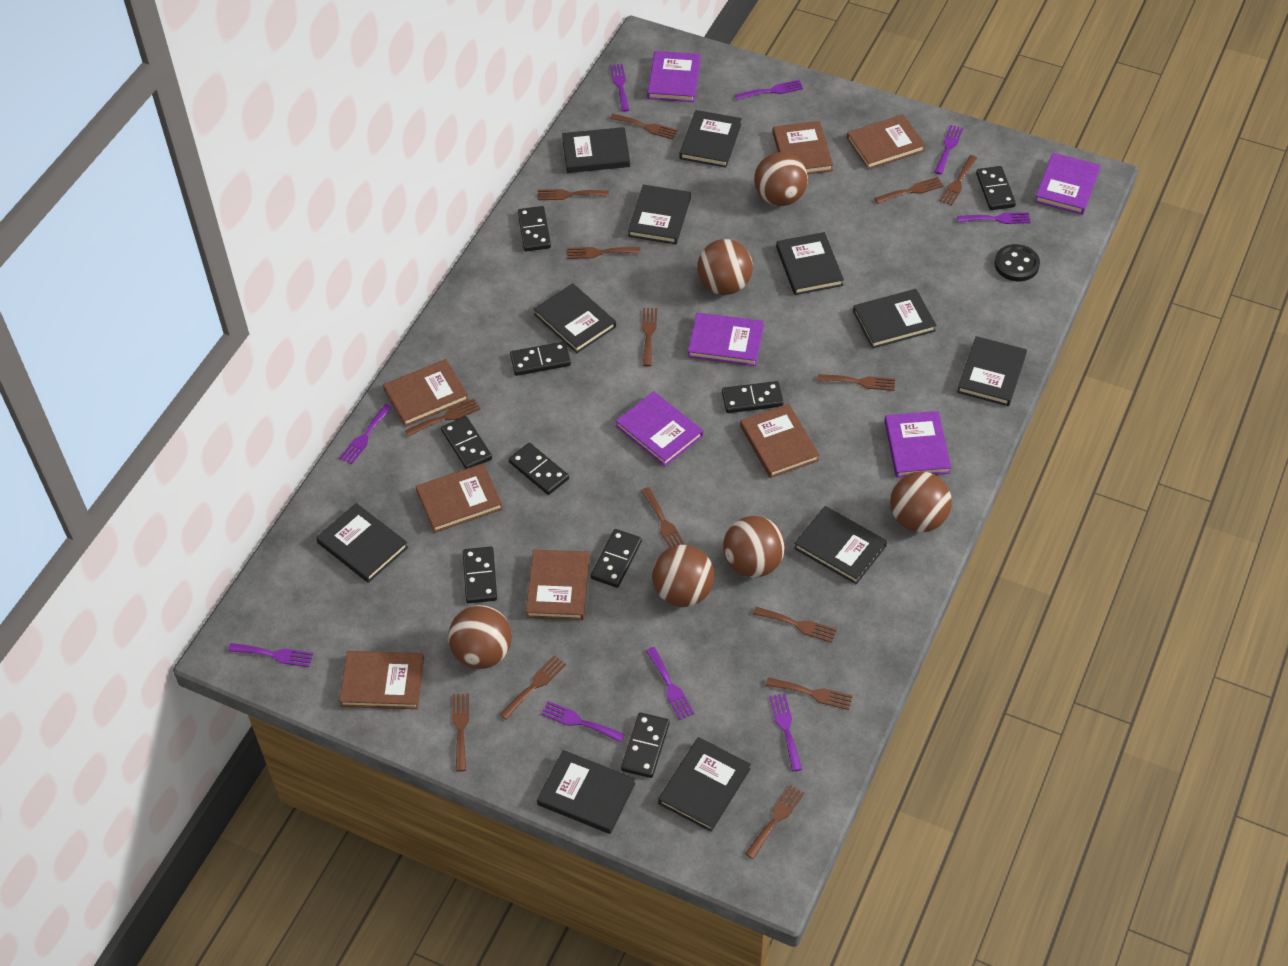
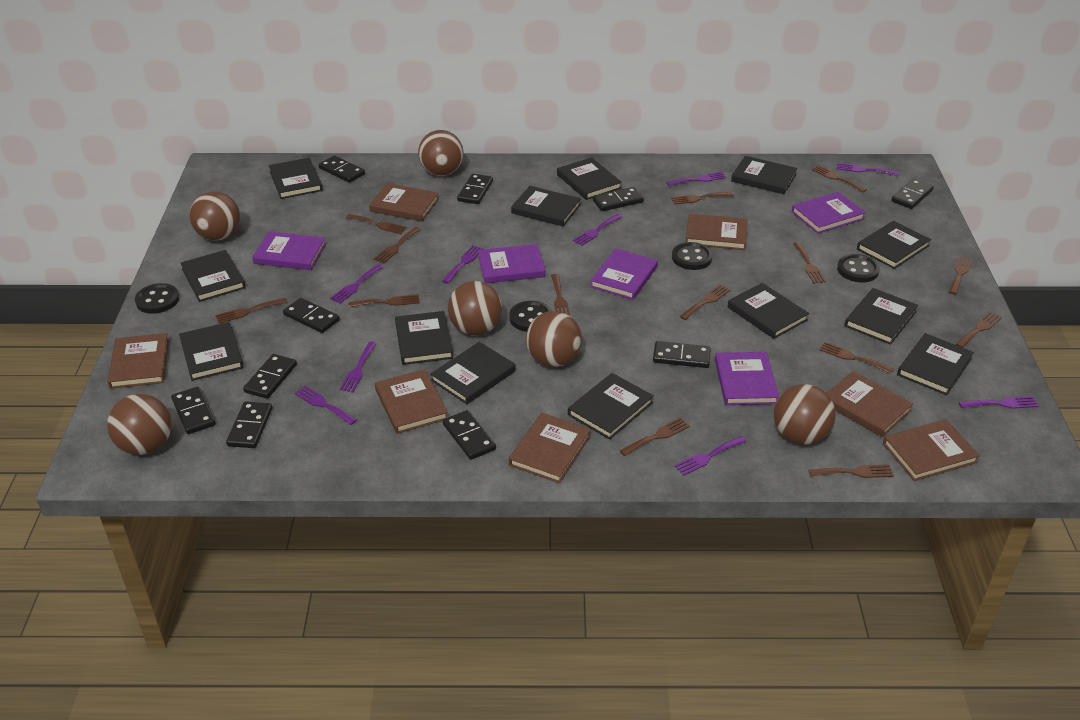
black book: 11 -> 13
black button: 1 -> 4
black domino: 9 -> 10

